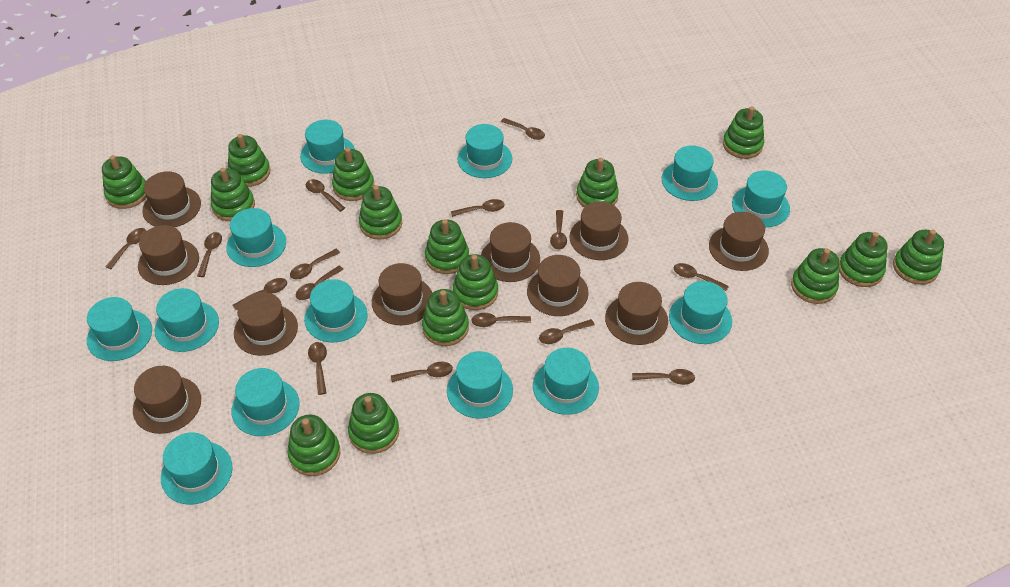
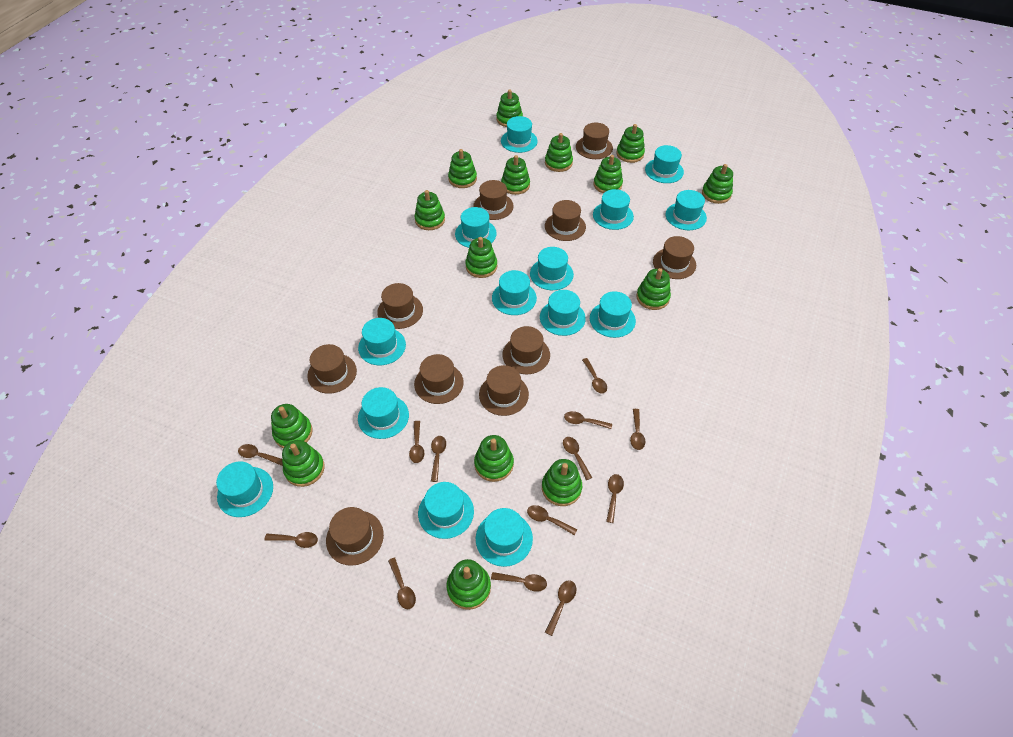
brown spoon: 15 -> 13
turquoise hat: 13 -> 14

